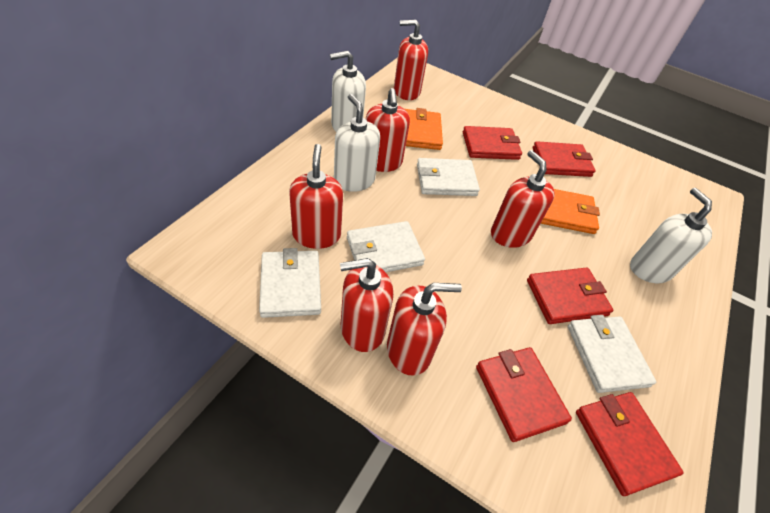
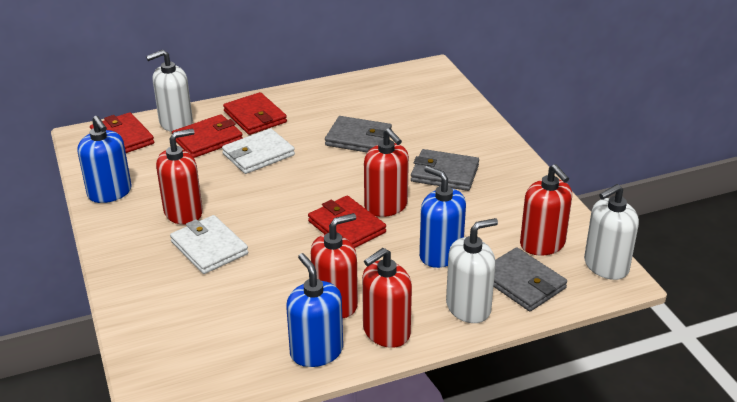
blue soap dispenser: 0 -> 3
grey wallet: 0 -> 3
orange wallet: 2 -> 0
red soap dispenser: 6 -> 5
red wallet: 5 -> 4
white wallet: 4 -> 2

